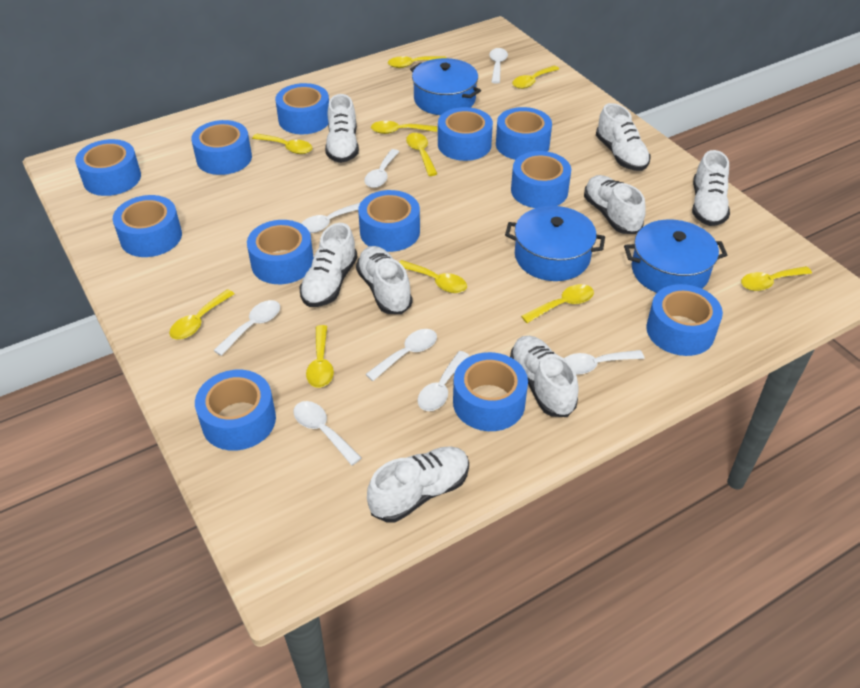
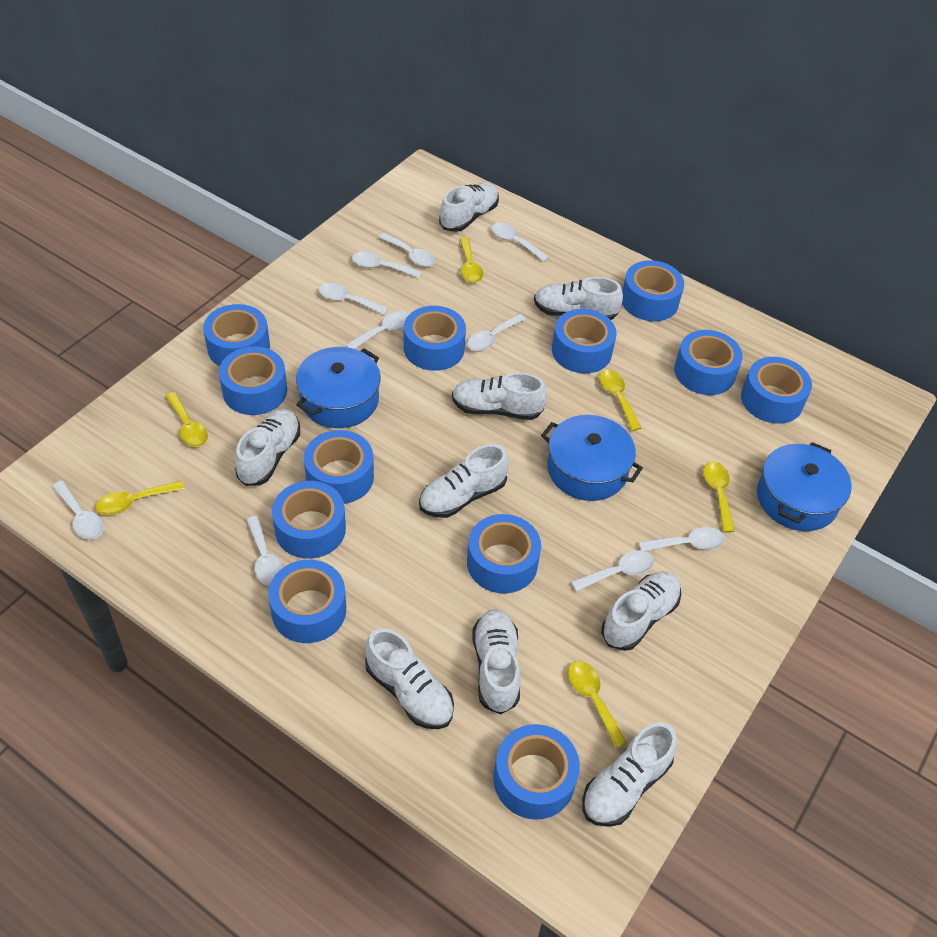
white shoe: 8 -> 9
white spoon: 8 -> 10
yellow spoon: 10 -> 6

